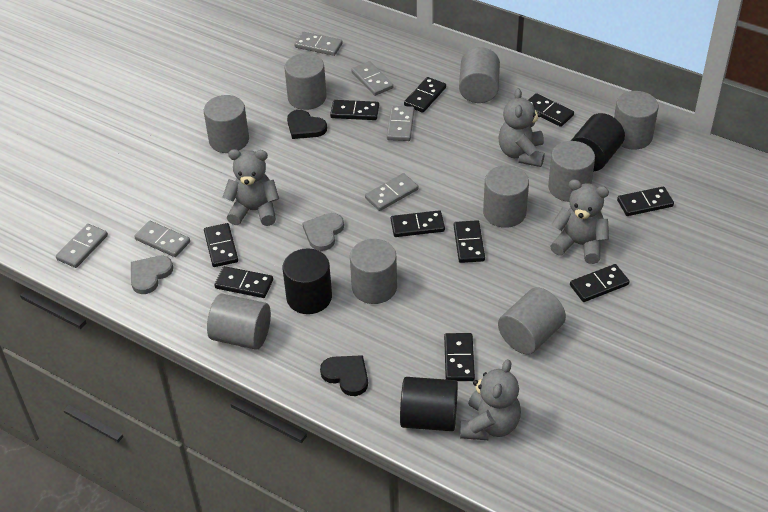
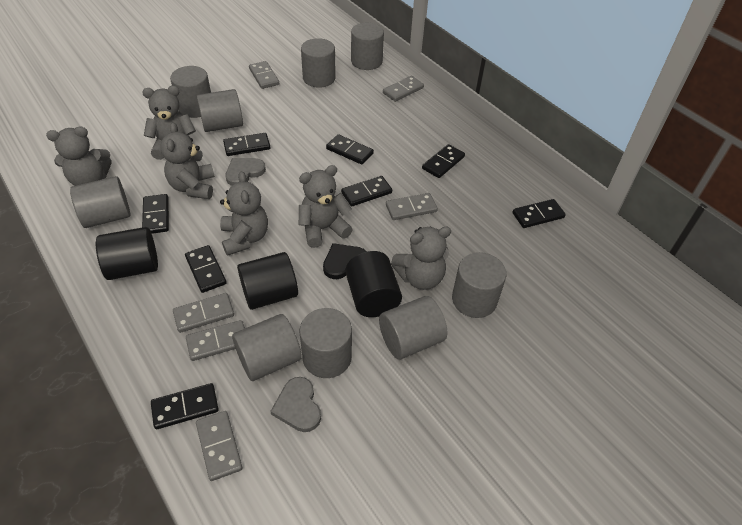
black domino: 10 -> 8
black heart: 2 -> 1
grey teddy bear: 4 -> 6

